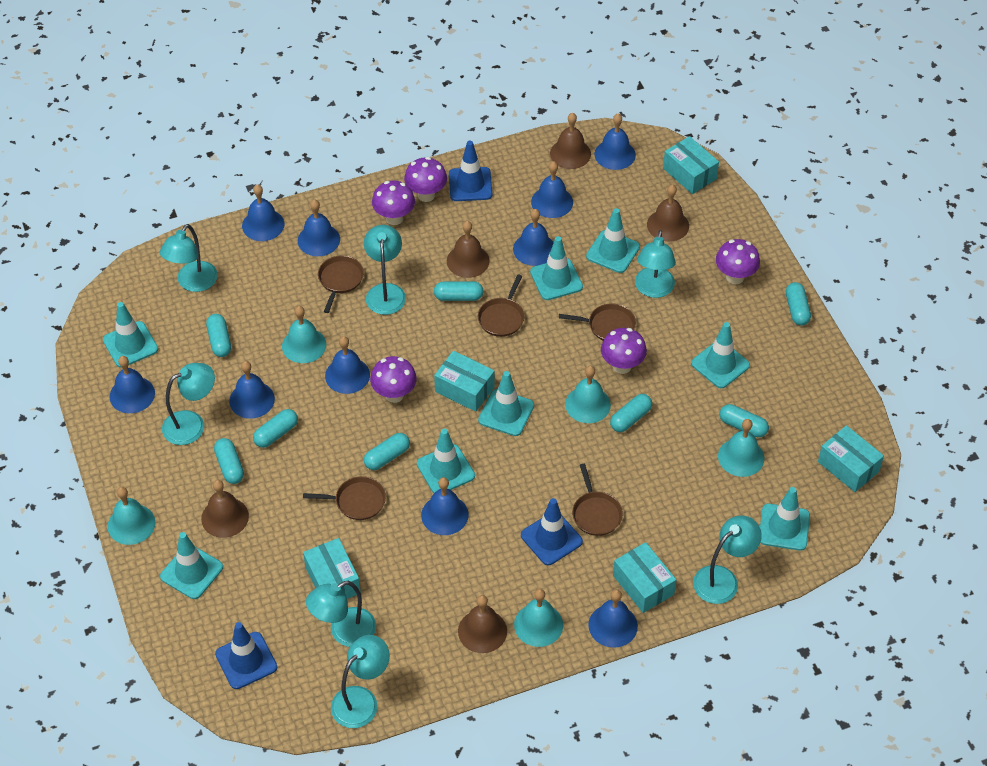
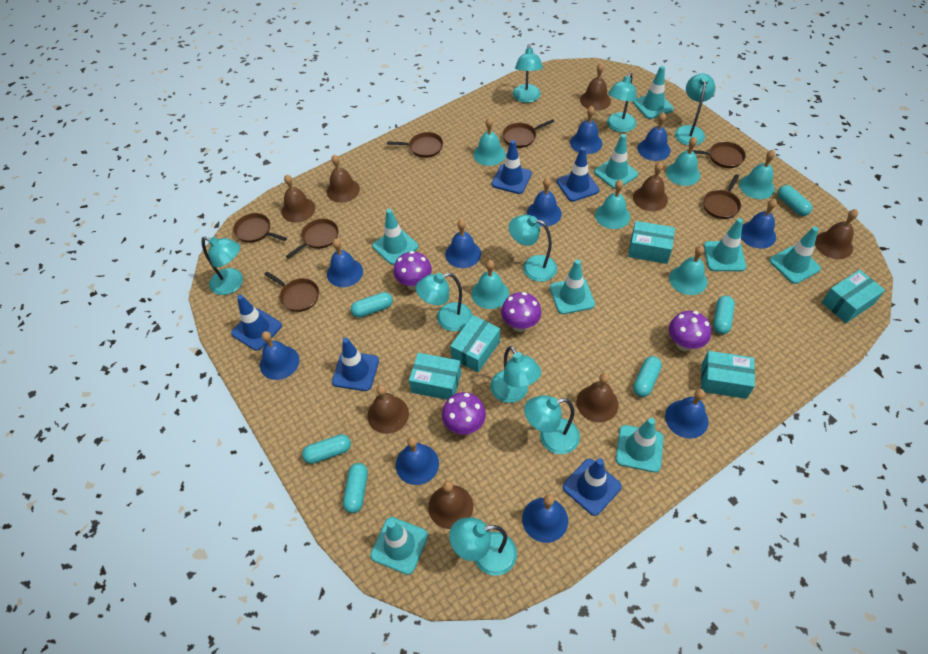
blue traffic cone: 3 -> 5
brown bell: 5 -> 8
brown pan: 5 -> 7
purple mushroom: 5 -> 4
turquoise bell: 5 -> 6
turquoise capsule: 8 -> 6
turquoise lamp: 7 -> 9

